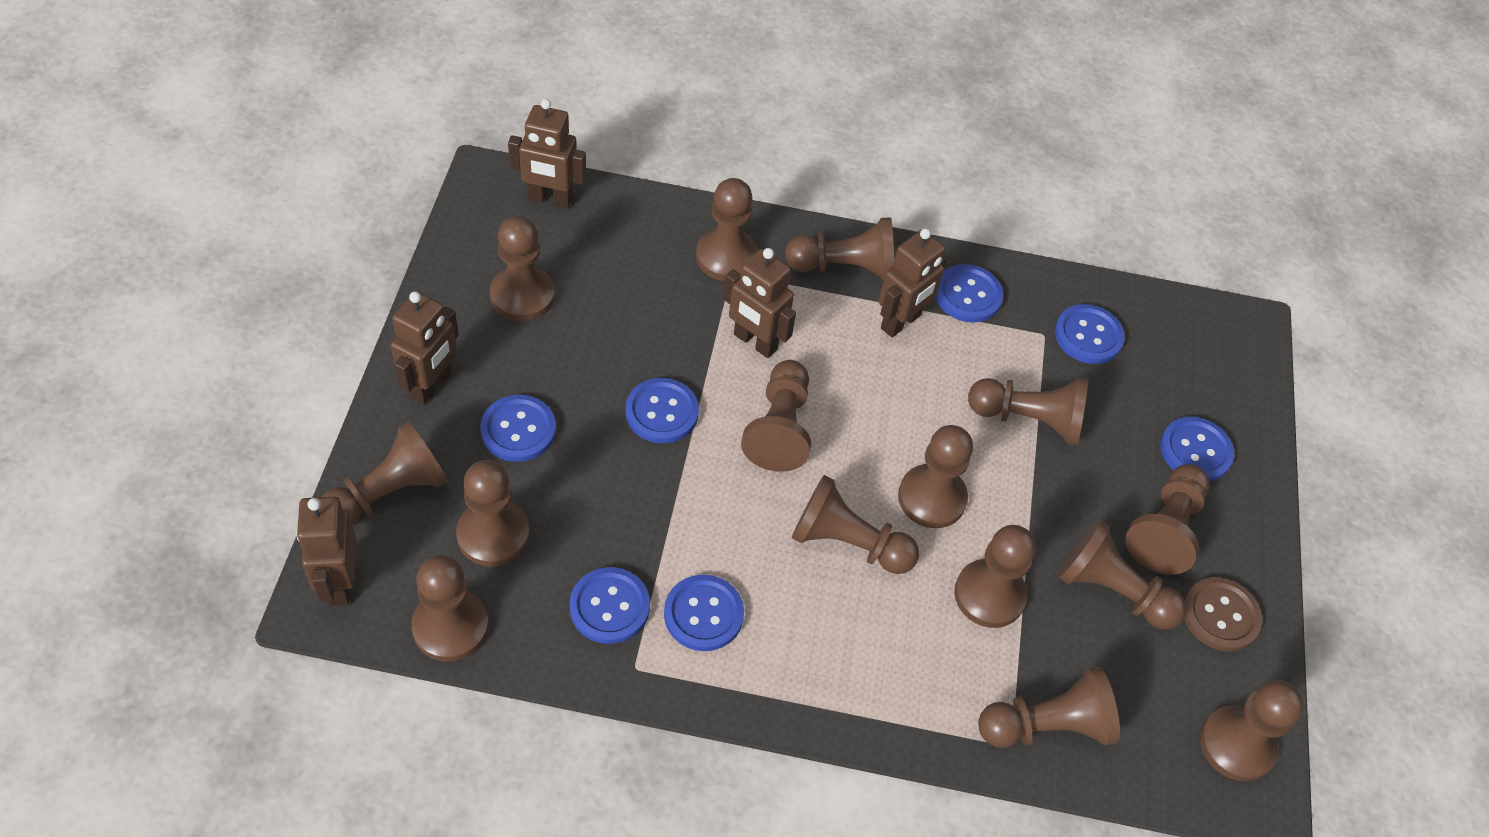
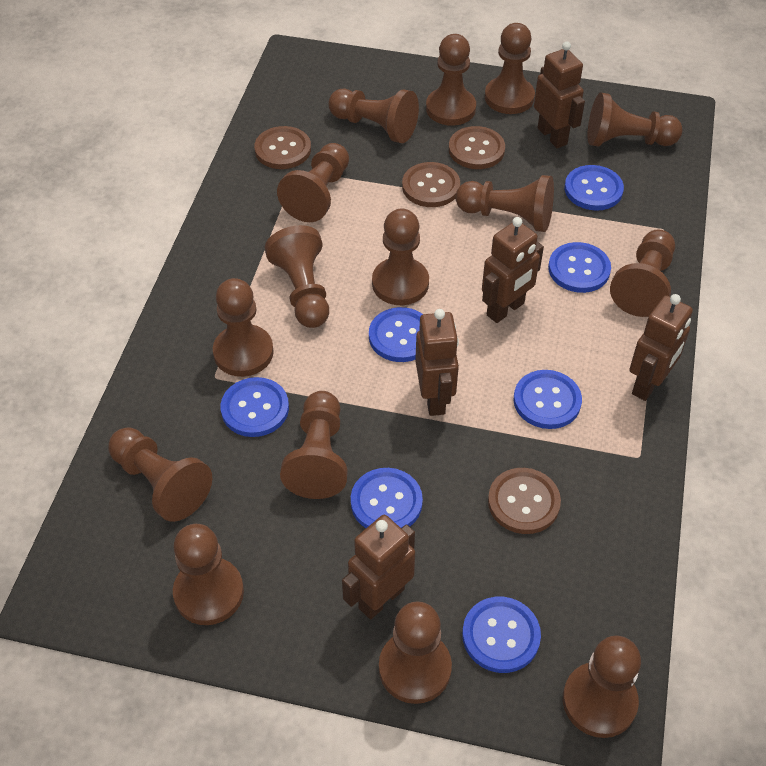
brown button: 1 -> 4

